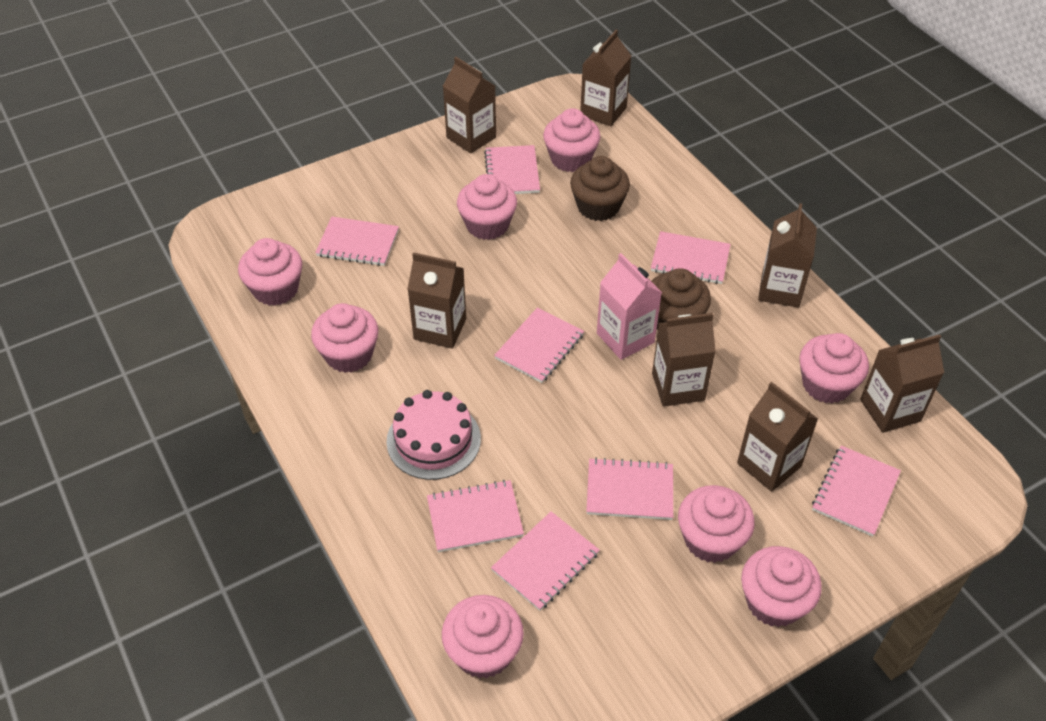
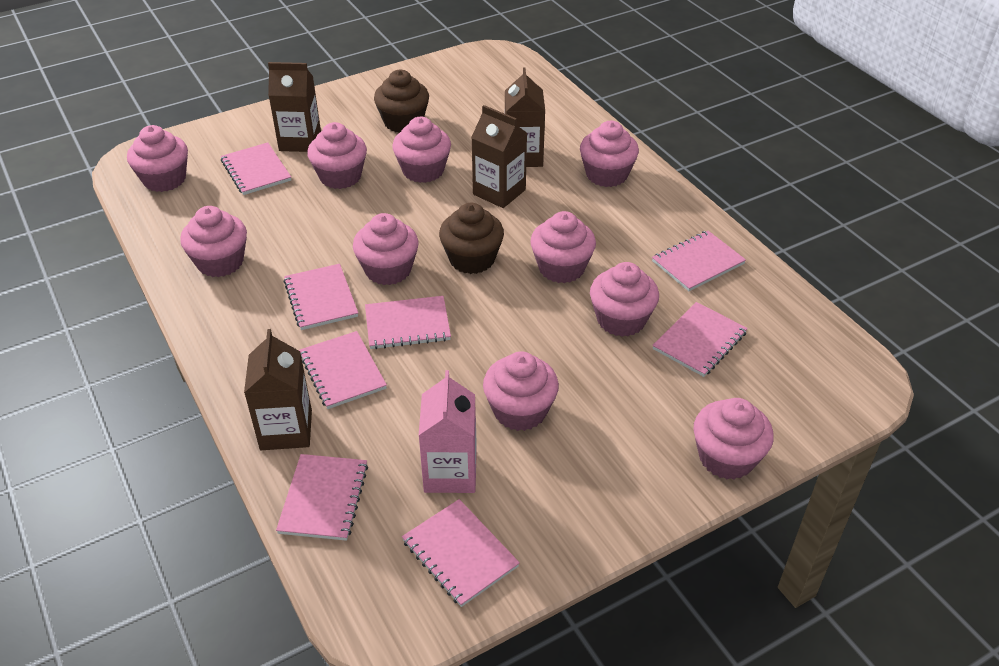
brown carton: 7 -> 4
pink cake: 1 -> 0
pink cupcake: 8 -> 10

